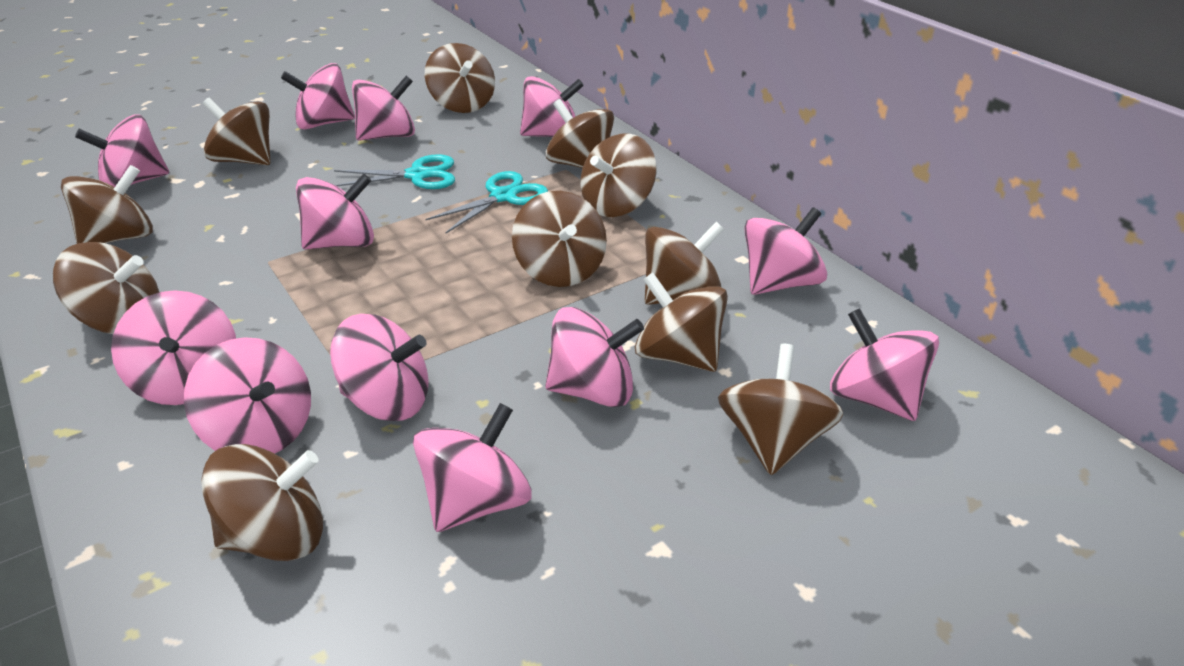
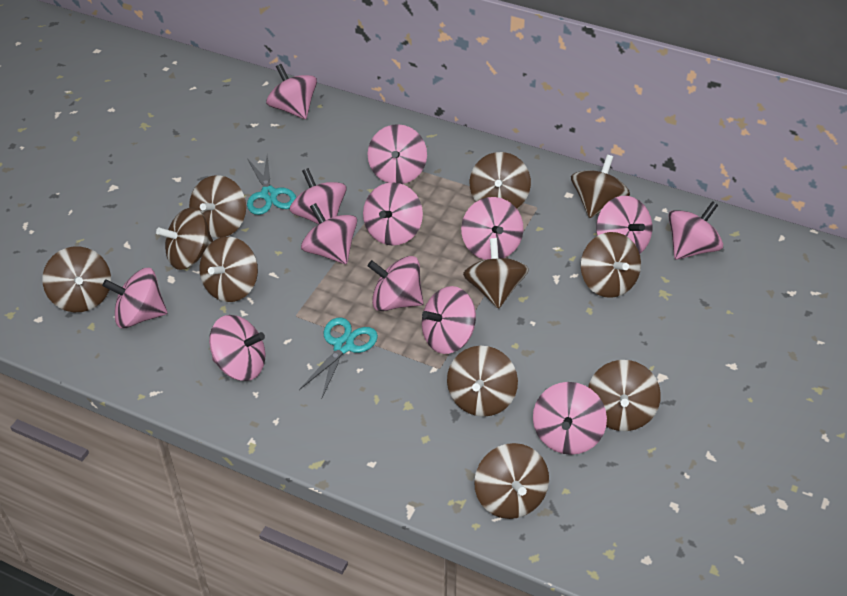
pink spinning top: 12 -> 13

